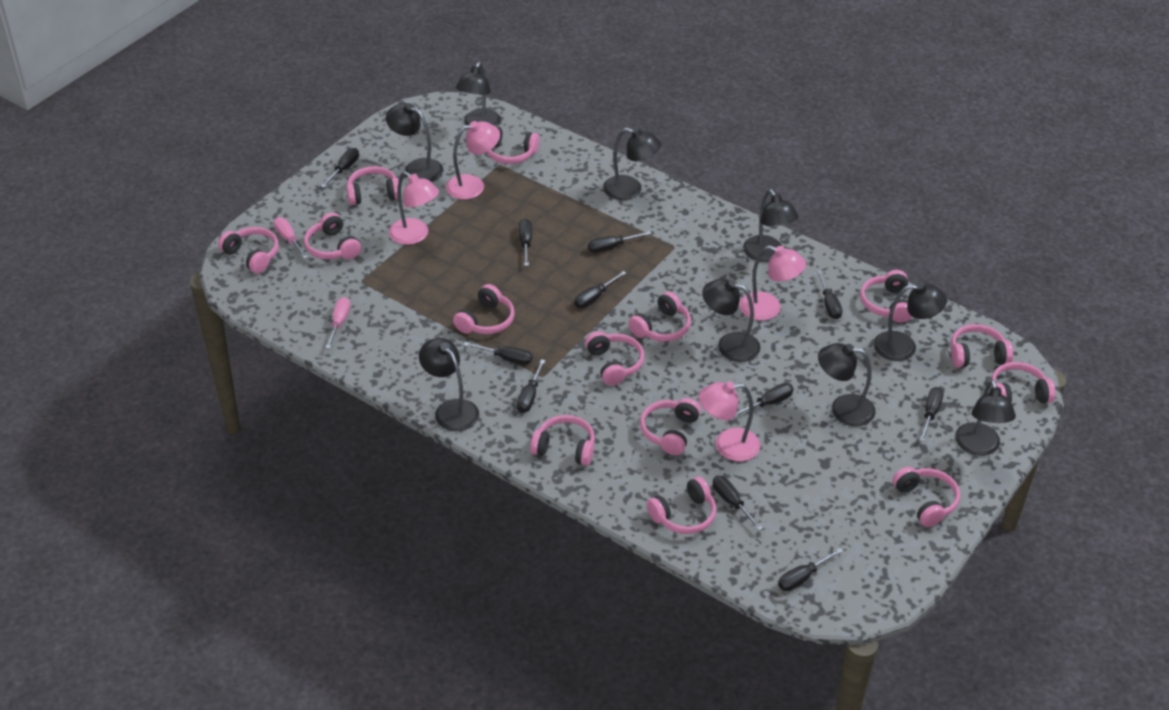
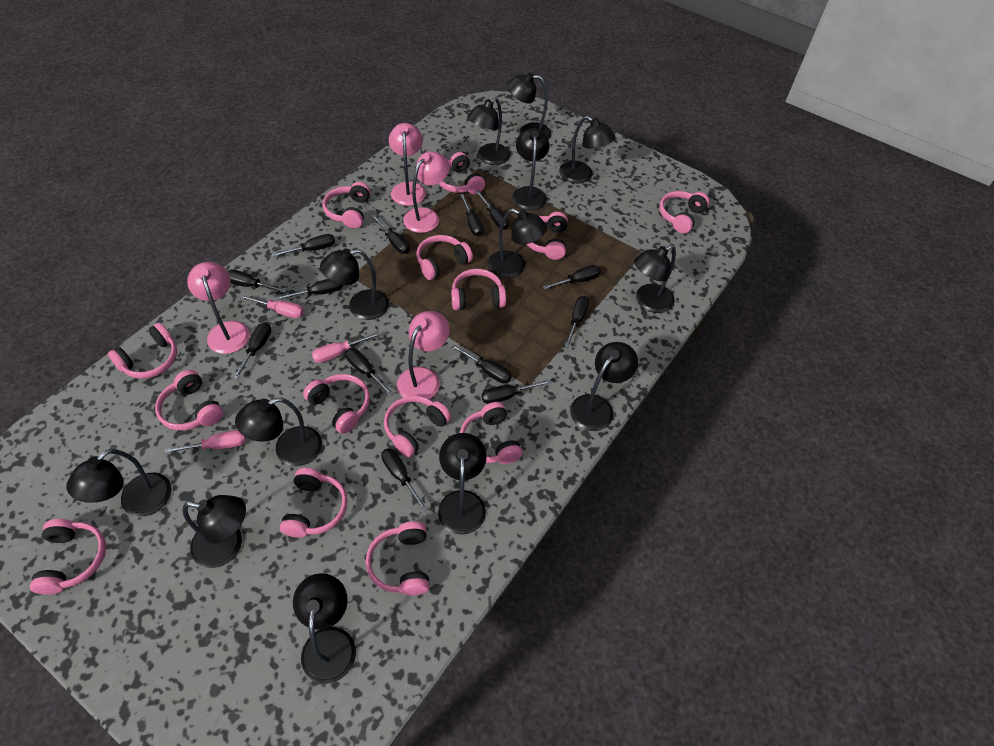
black lamp: 9 -> 13
black screwdriver: 11 -> 13
pink screwdriver: 2 -> 3

